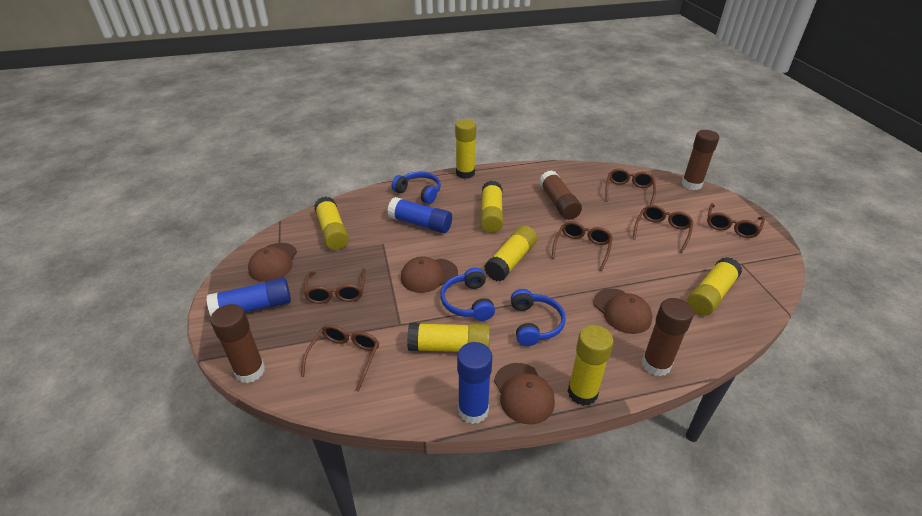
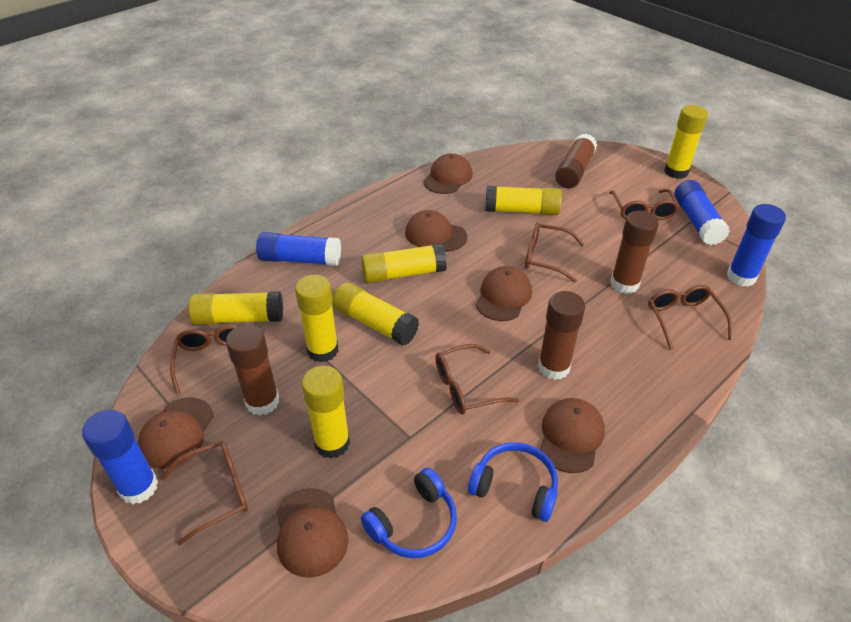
blue glue stick: 3 -> 4
blue headphones: 3 -> 2
brown cap: 4 -> 6

